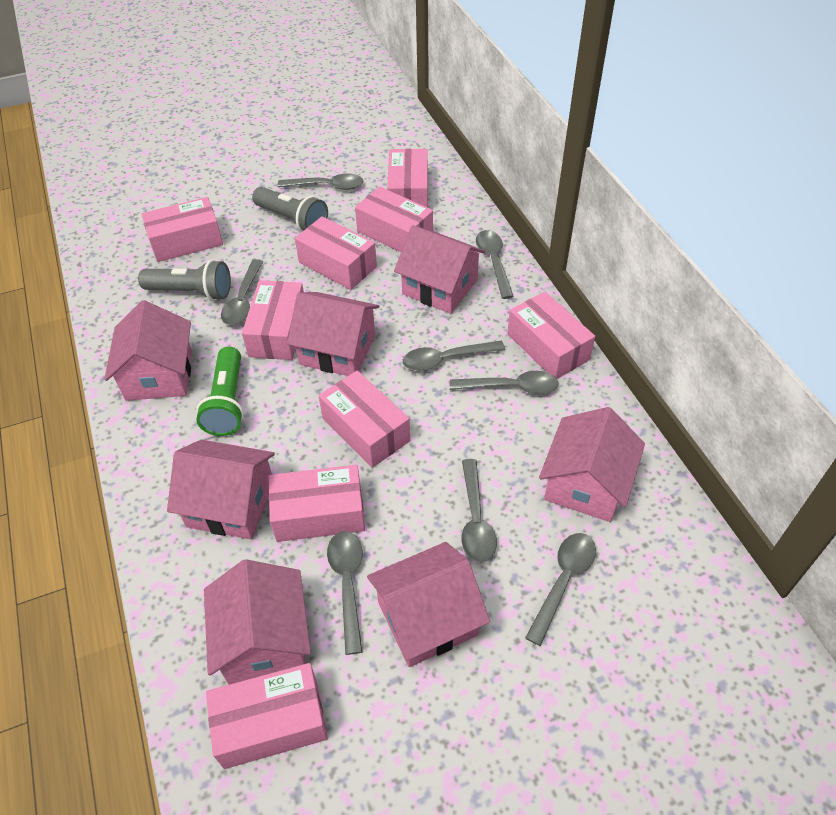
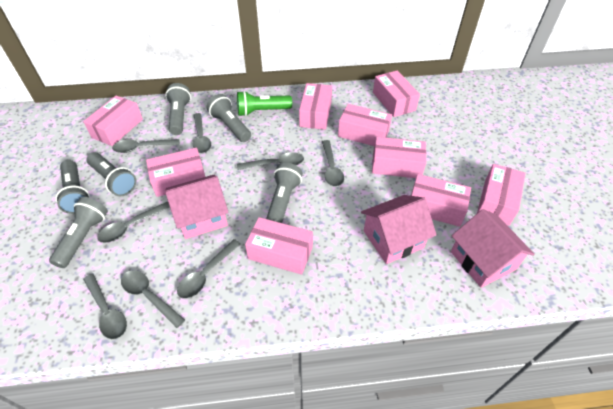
grey flashlight: 2 -> 6
pink house: 7 -> 3

